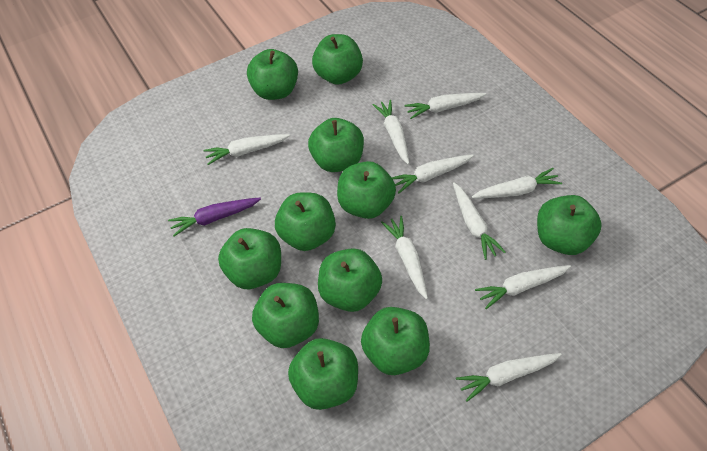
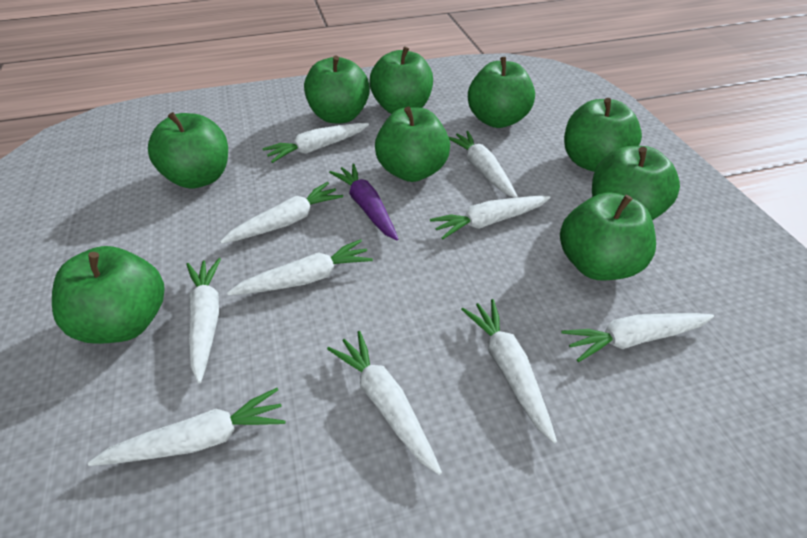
green apple: 11 -> 9
white carrot: 9 -> 10

